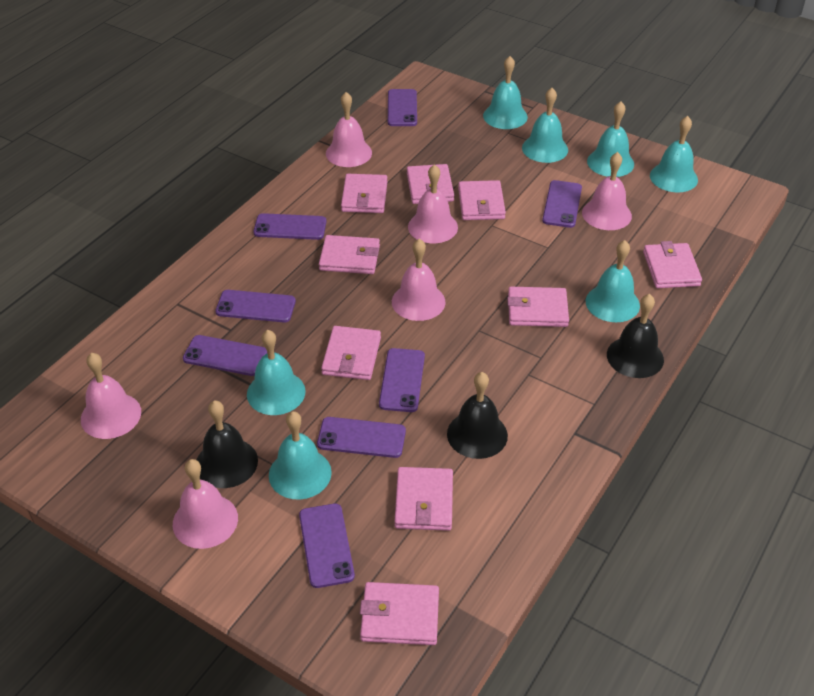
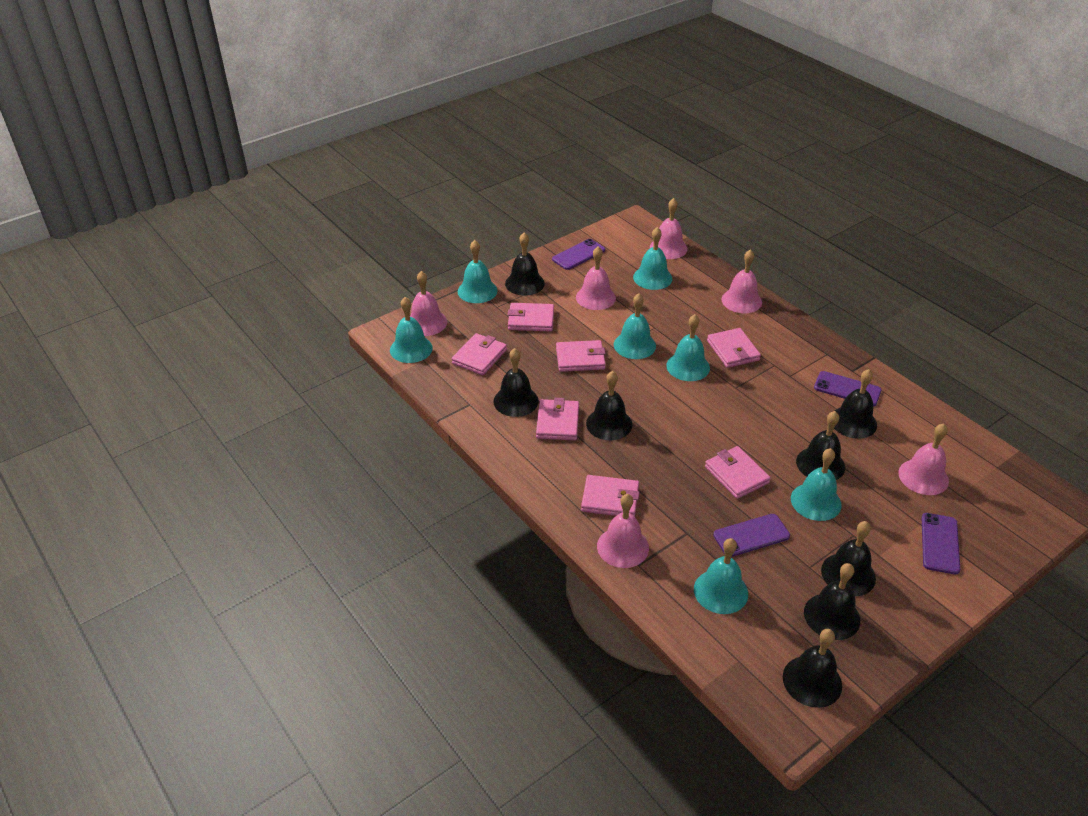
black bell: 3 -> 8
pink wallet: 9 -> 7
purple phone: 8 -> 4

